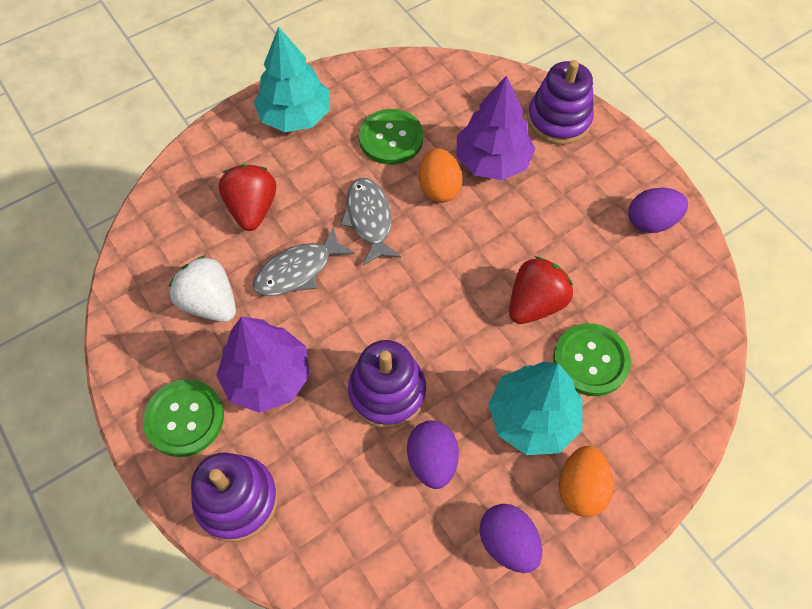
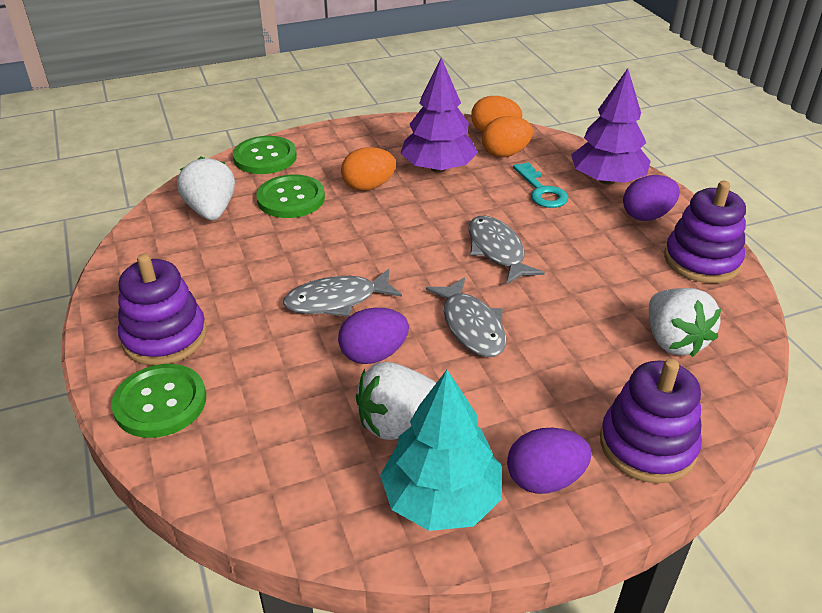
grey fish: 2 -> 3
orange egg: 2 -> 3
red strawberry: 2 -> 0
turquoise key: 0 -> 1
turquoise tree: 2 -> 1
white strawberry: 1 -> 3

